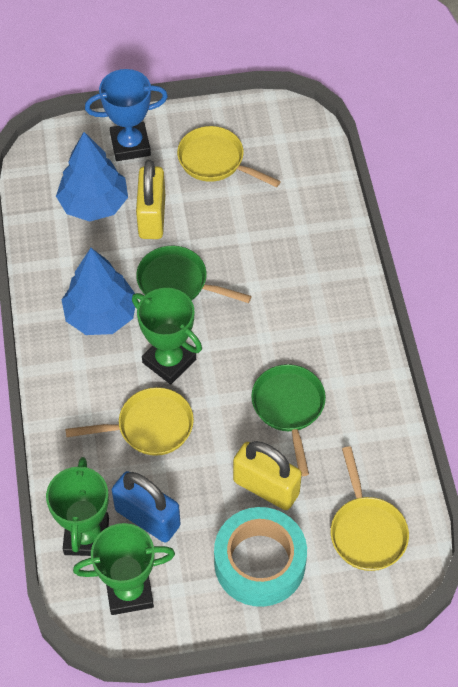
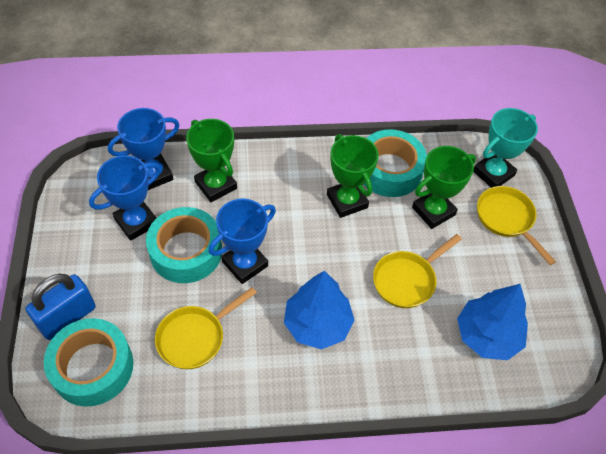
blue trophy: 1 -> 3
green pan: 2 -> 0
turquoise tape: 1 -> 3
turquoise trophy: 0 -> 1
yellow padlock: 2 -> 0

